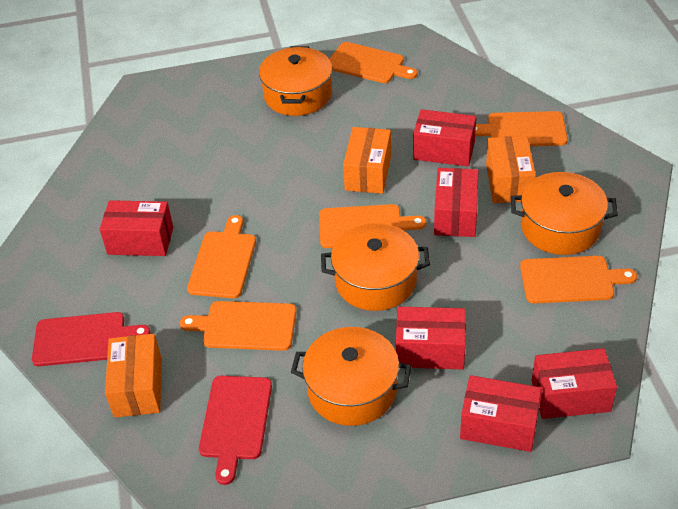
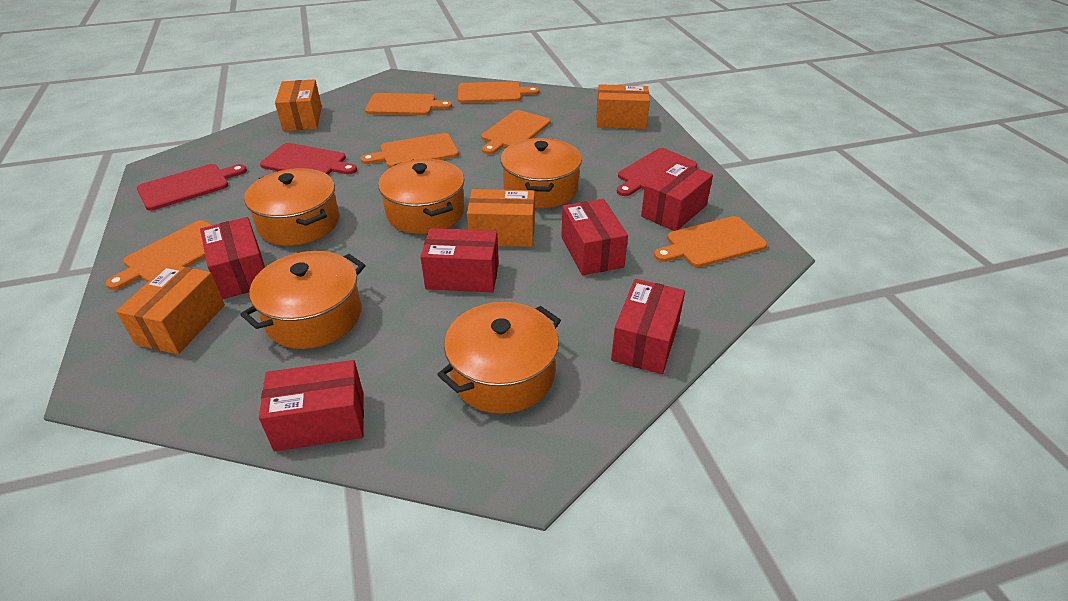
orange box: 3 -> 4
orange pot: 4 -> 5
red cutting board: 2 -> 3

